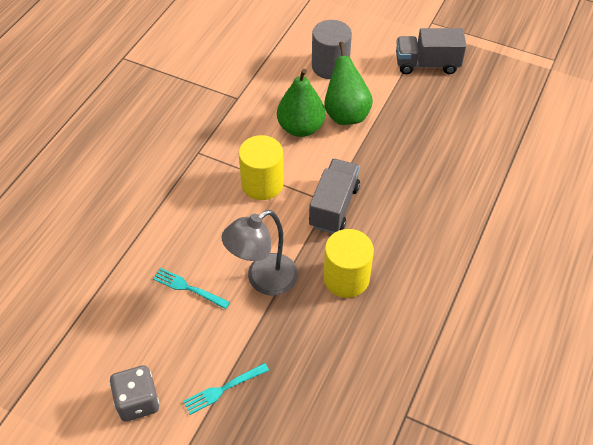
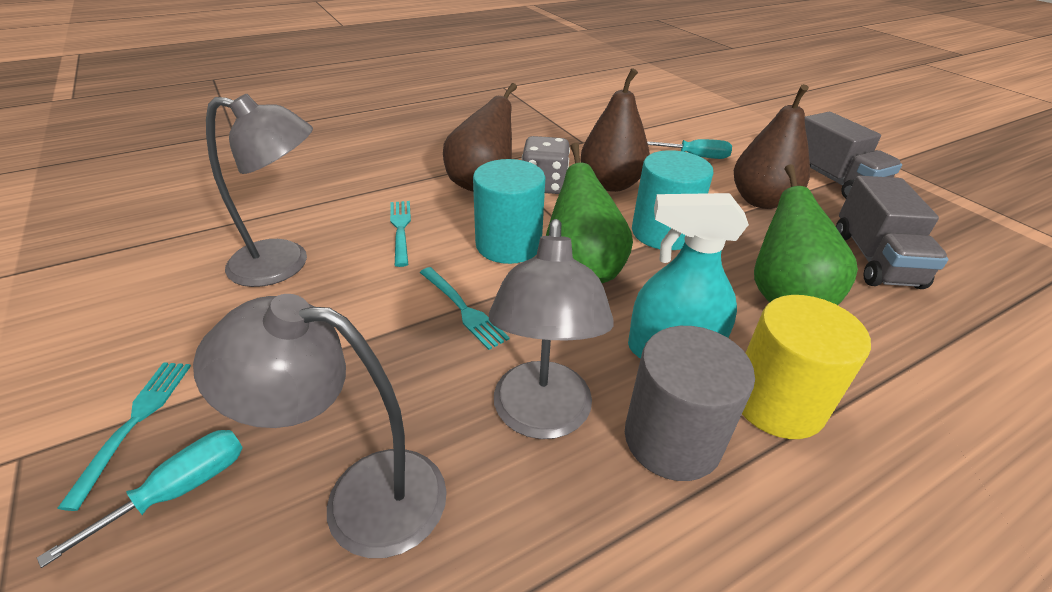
brown pear: 0 -> 3
grey lamp: 1 -> 3
turquoise cylinder: 0 -> 2
turquoise fork: 2 -> 3
turquoise screwdriver: 0 -> 2
turquoise spray bottle: 0 -> 1
yellow cylinder: 2 -> 1

